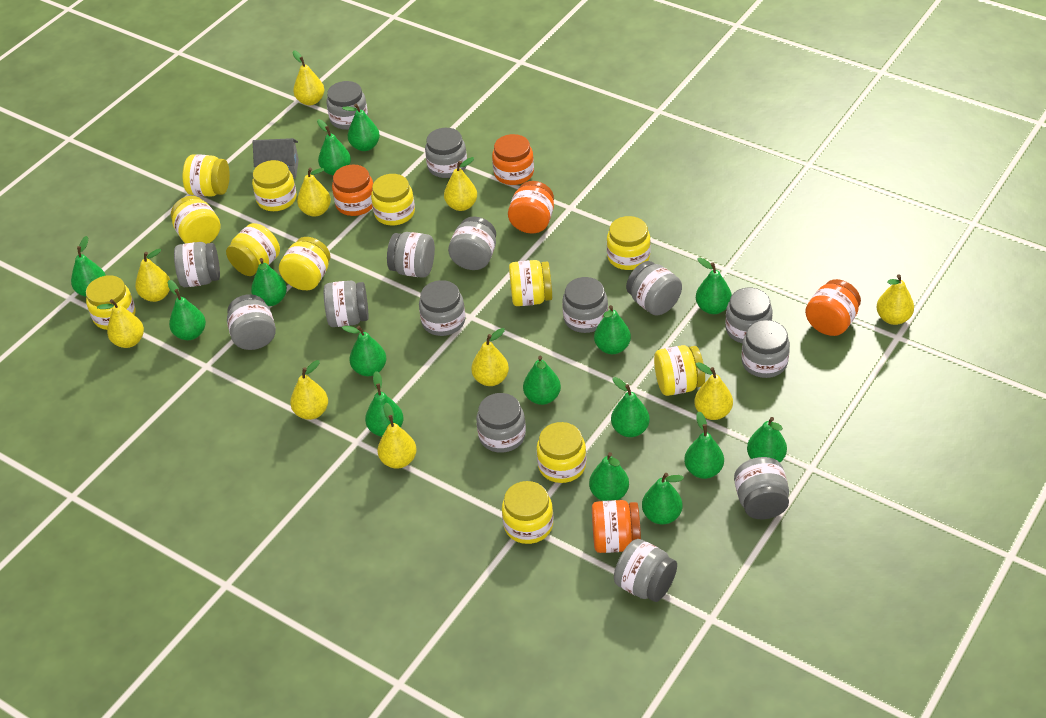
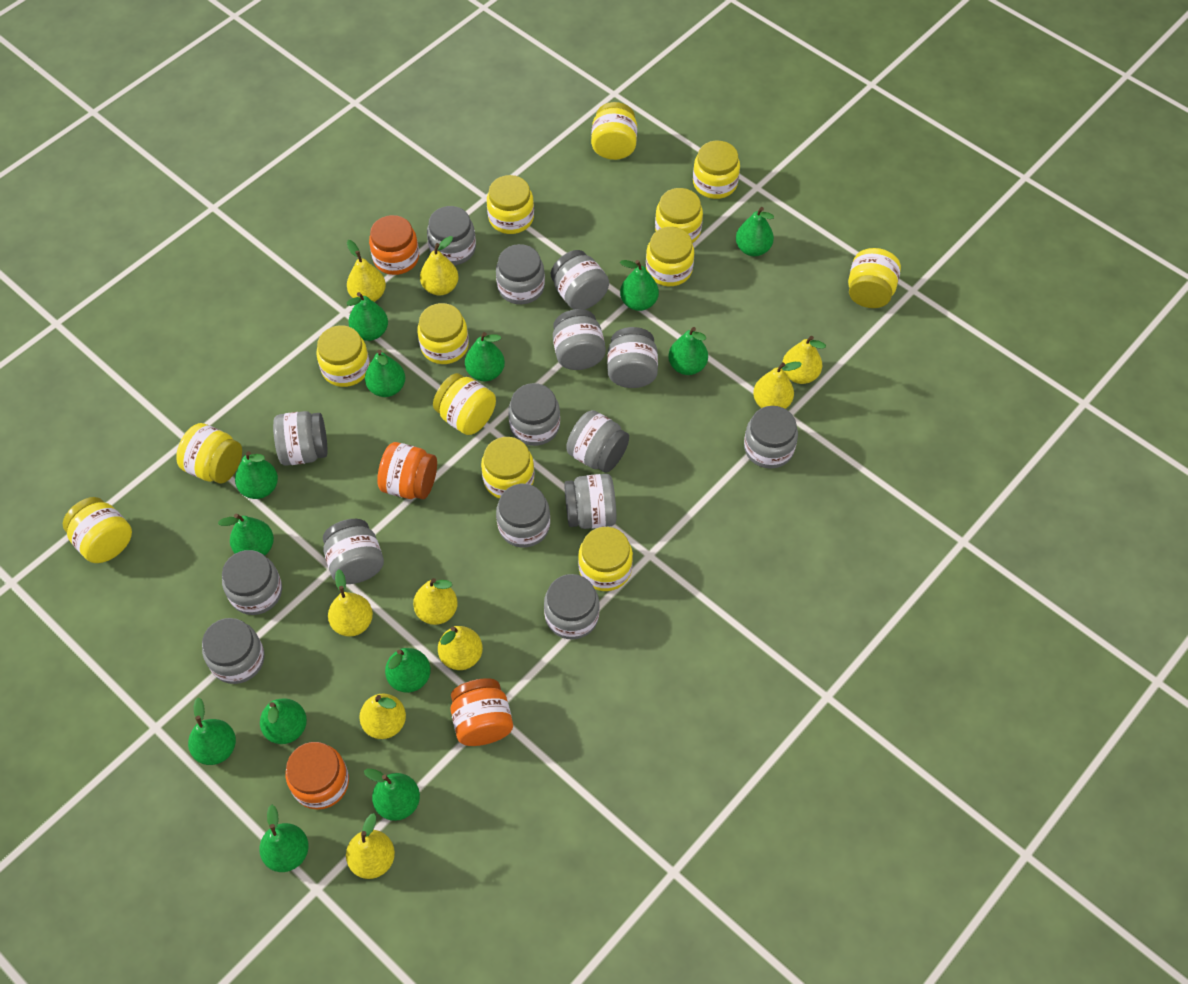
green pear: 15 -> 13
grey house: 1 -> 0
orange jar: 5 -> 4
yellow jar: 12 -> 13
yellow pear: 10 -> 9

